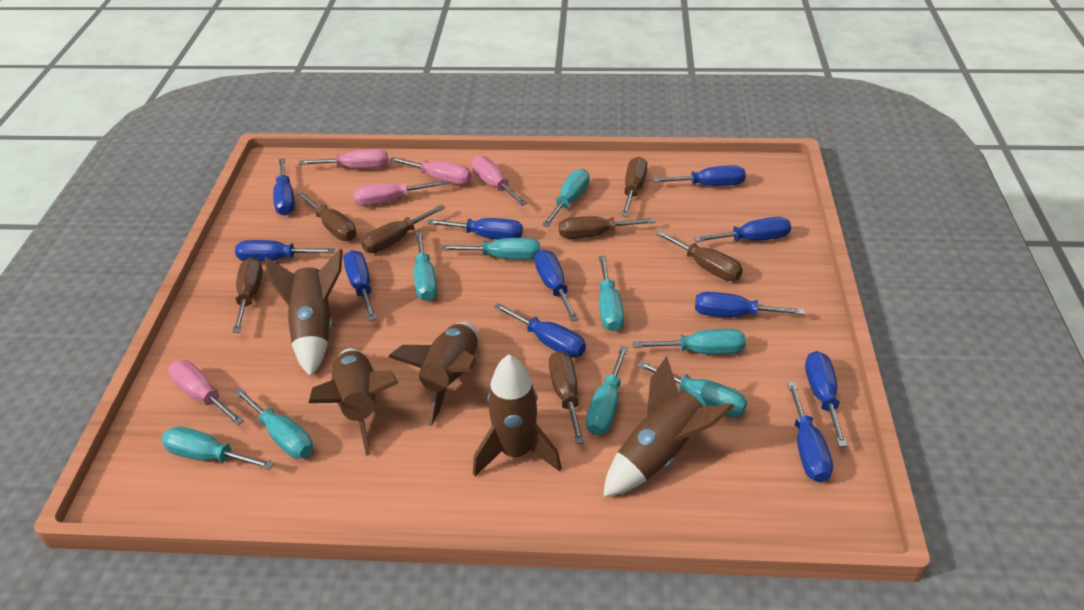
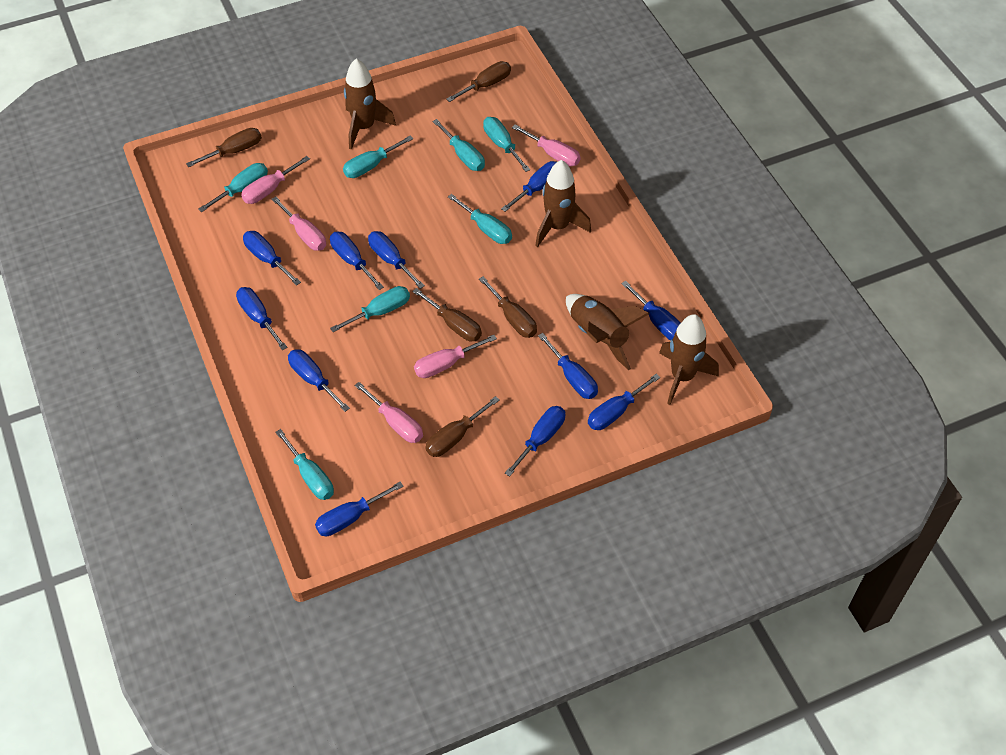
brown rocket: 5 -> 4
brown screwdriver: 7 -> 5
turquoise screwdriver: 9 -> 7

